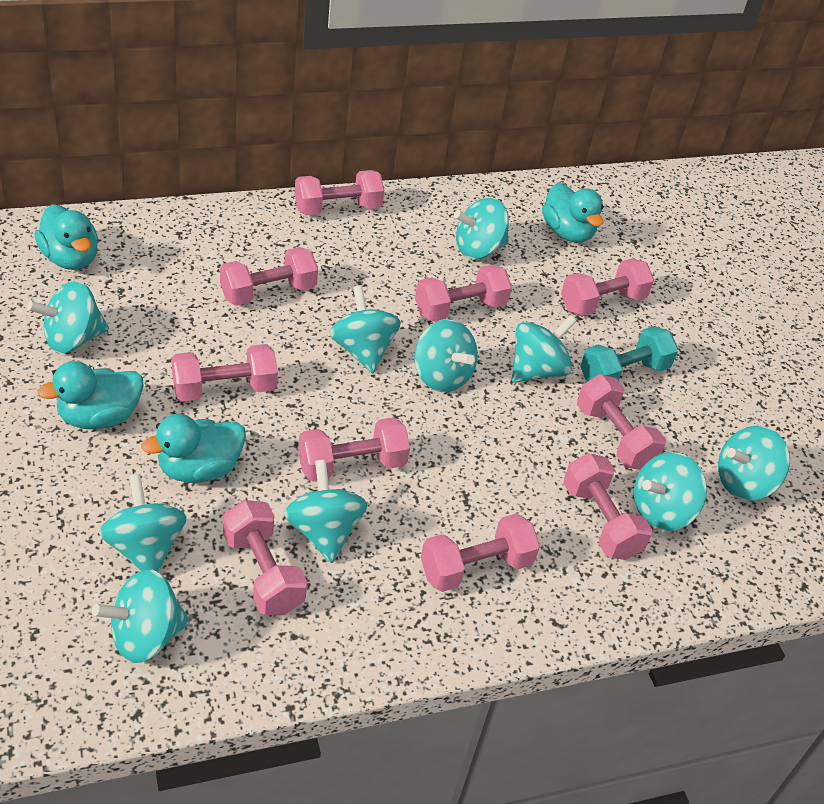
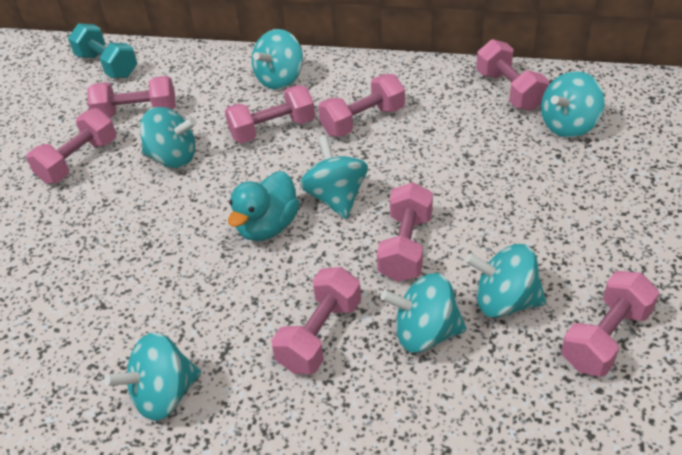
pink dumbbell: 10 -> 8
turquoise duck: 4 -> 1
turquoise spinning top: 10 -> 7

